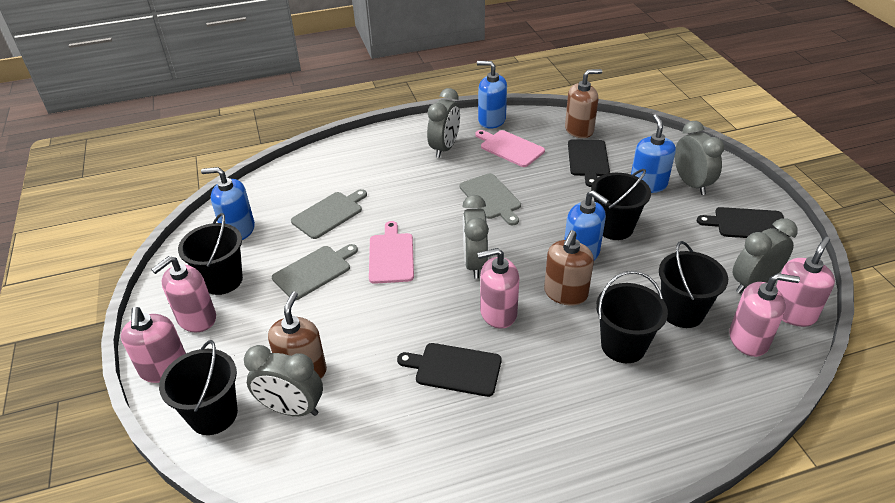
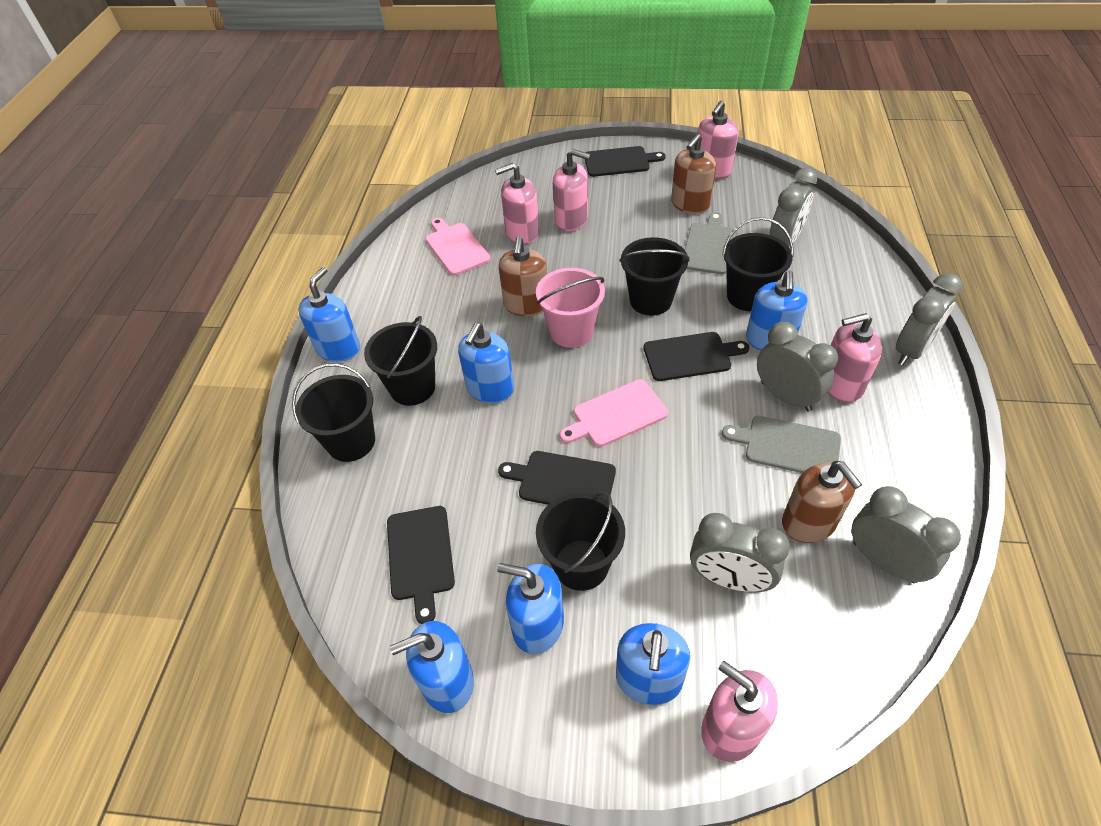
black cutting board: 3 -> 4
blue soap dispenser: 4 -> 6
grey cutting board: 3 -> 2
pink bucket: 0 -> 1

